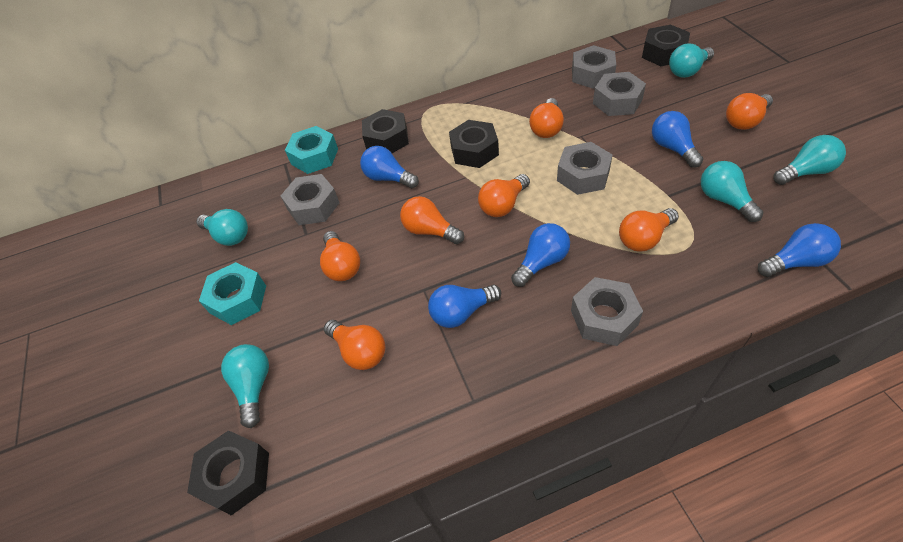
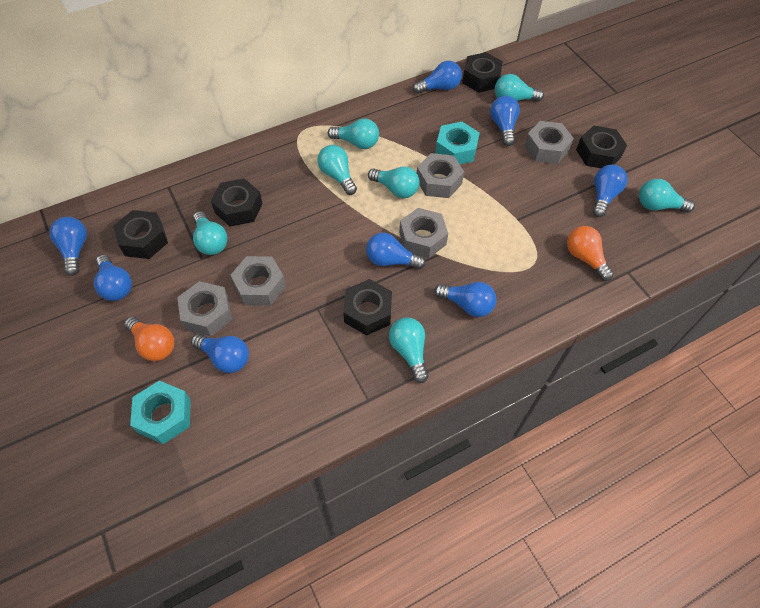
black nut: 4 -> 5
blue light bulb: 5 -> 8
orange light bulb: 7 -> 2
turquoise light bulb: 5 -> 7

